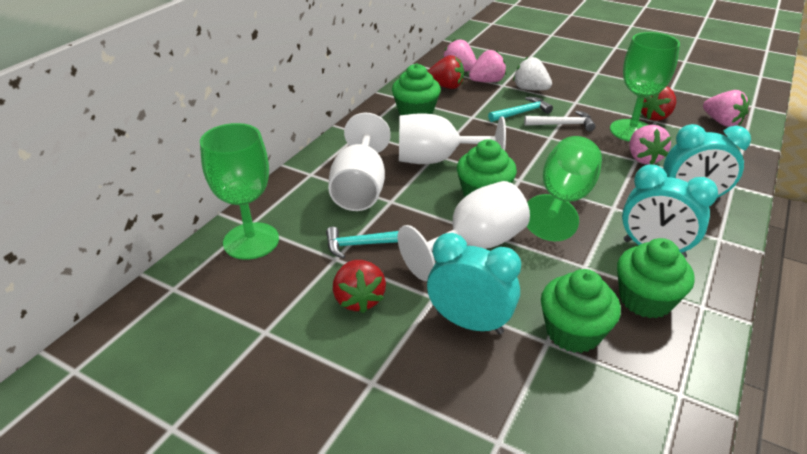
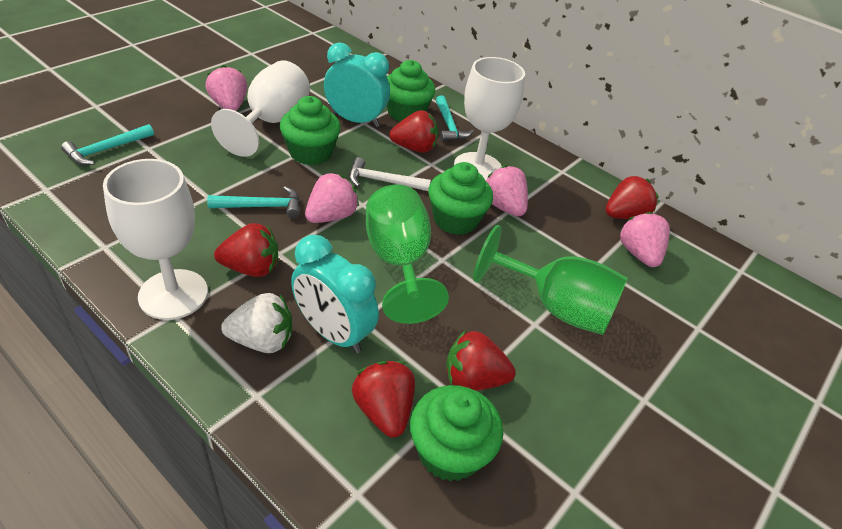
green goblet: 3 -> 2
red strawberry: 3 -> 5
turquoise clock: 3 -> 2
turquoise hammer: 2 -> 3

